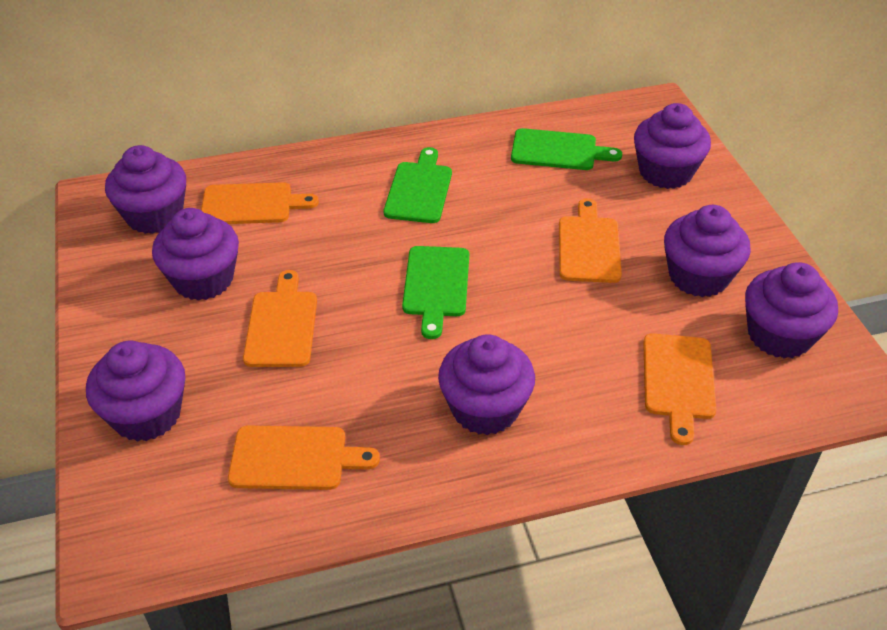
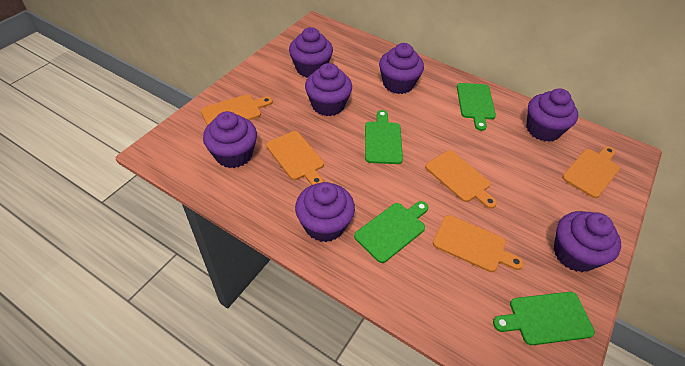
green cutting board: 3 -> 4

